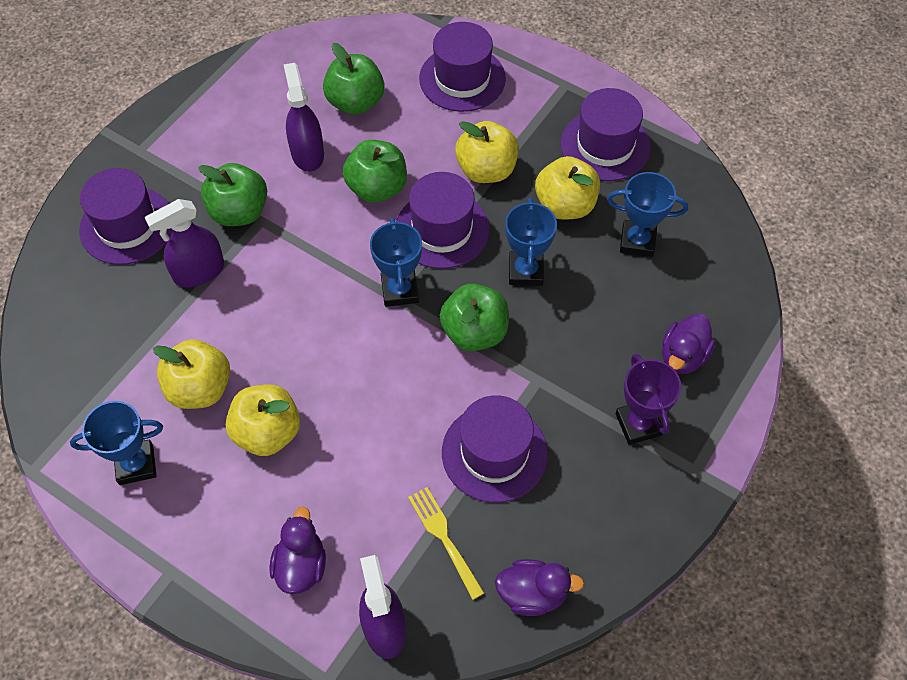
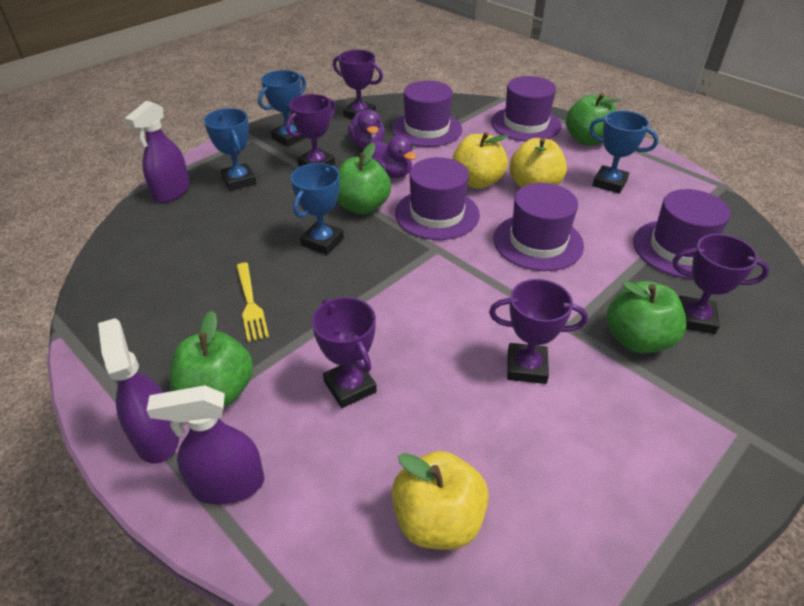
purple duck: 3 -> 2
purple trophy: 1 -> 5
yellow apple: 4 -> 3

